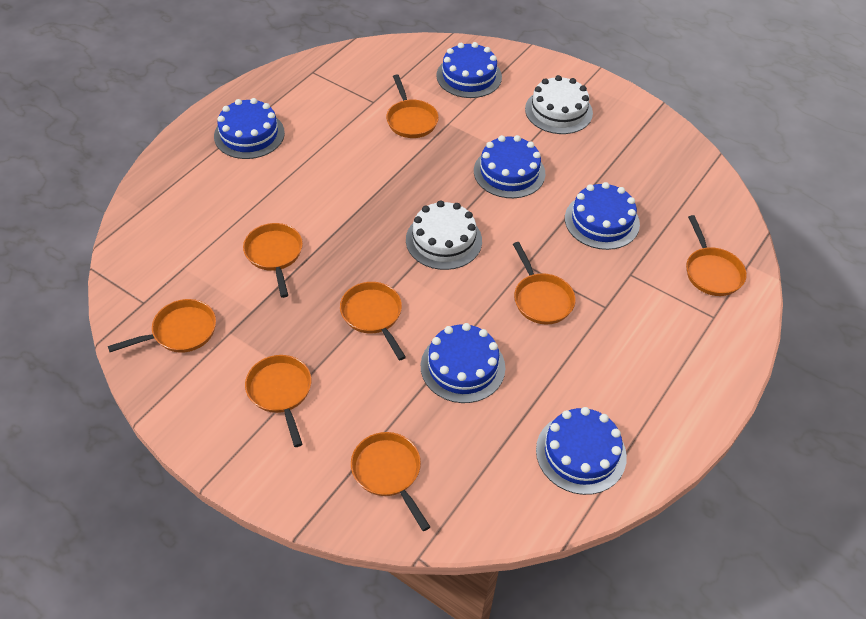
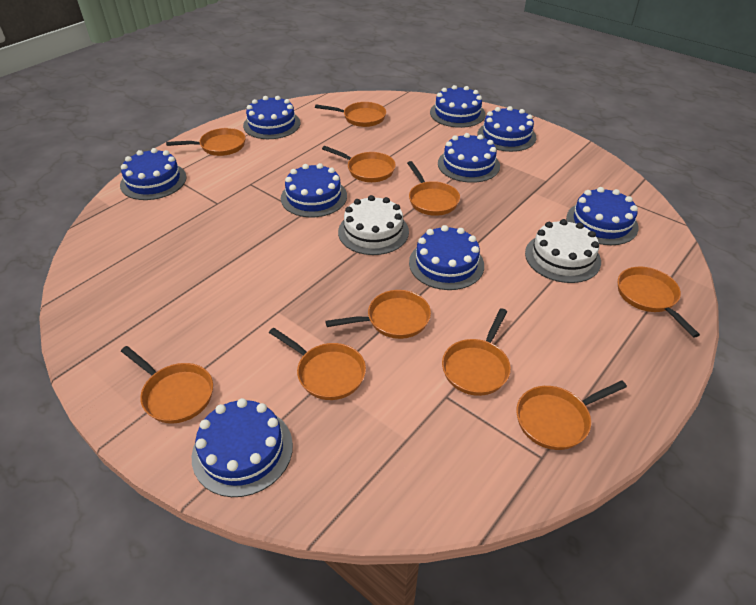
blue cake: 6 -> 9
orange pan: 8 -> 10

